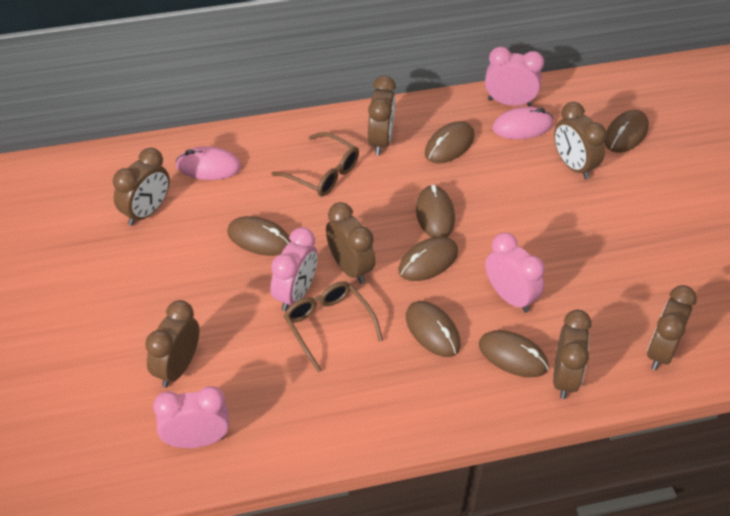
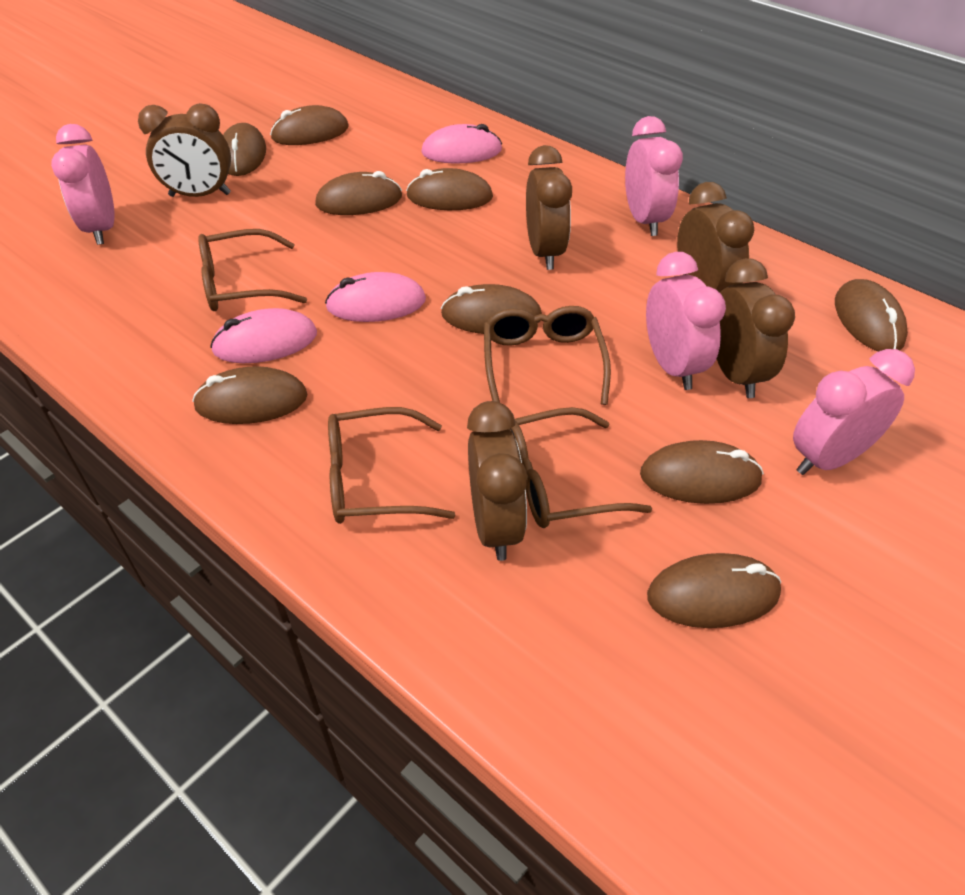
brown clock: 7 -> 5
brown glasses: 2 -> 4
brown mouse: 7 -> 9
pink mouse: 2 -> 3

